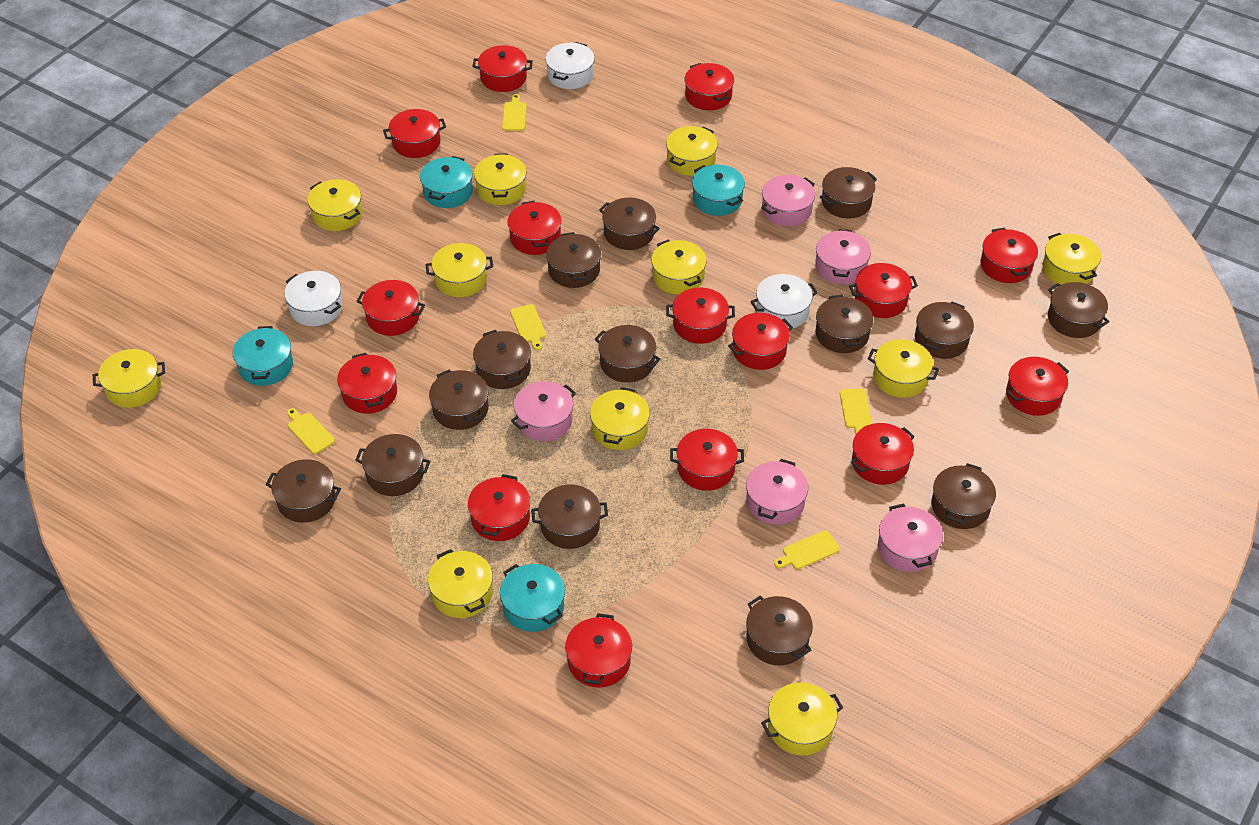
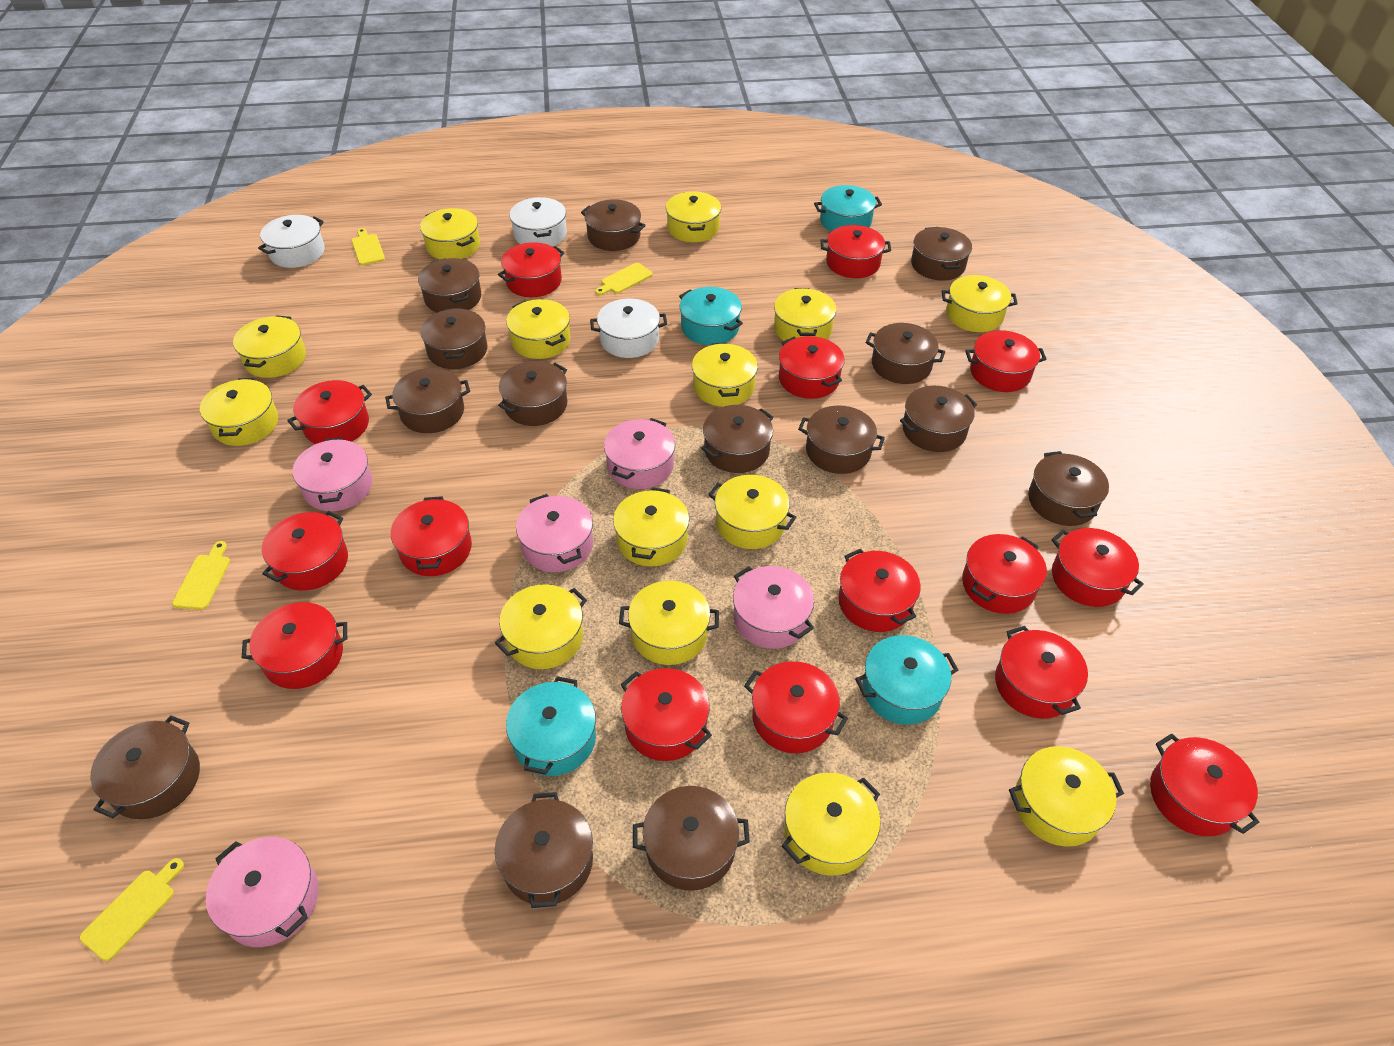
yellow cutting board: 5 -> 4
yellow pot: 11 -> 14

